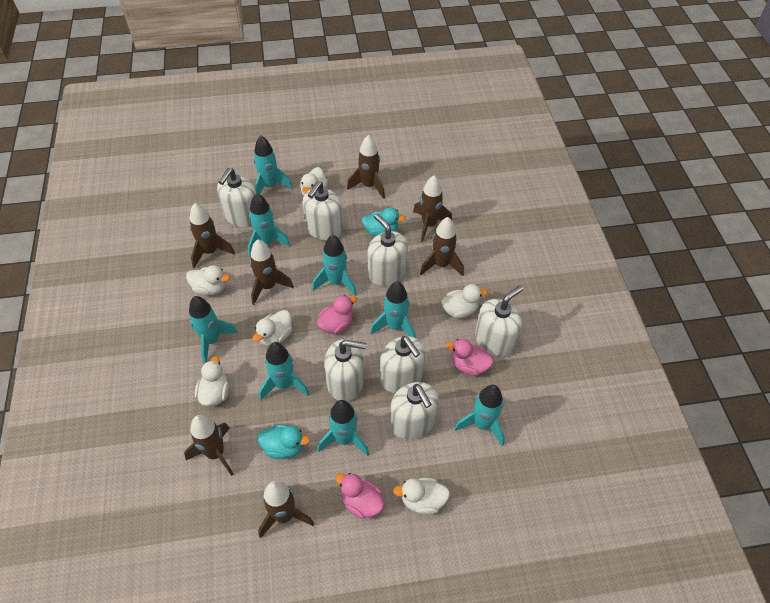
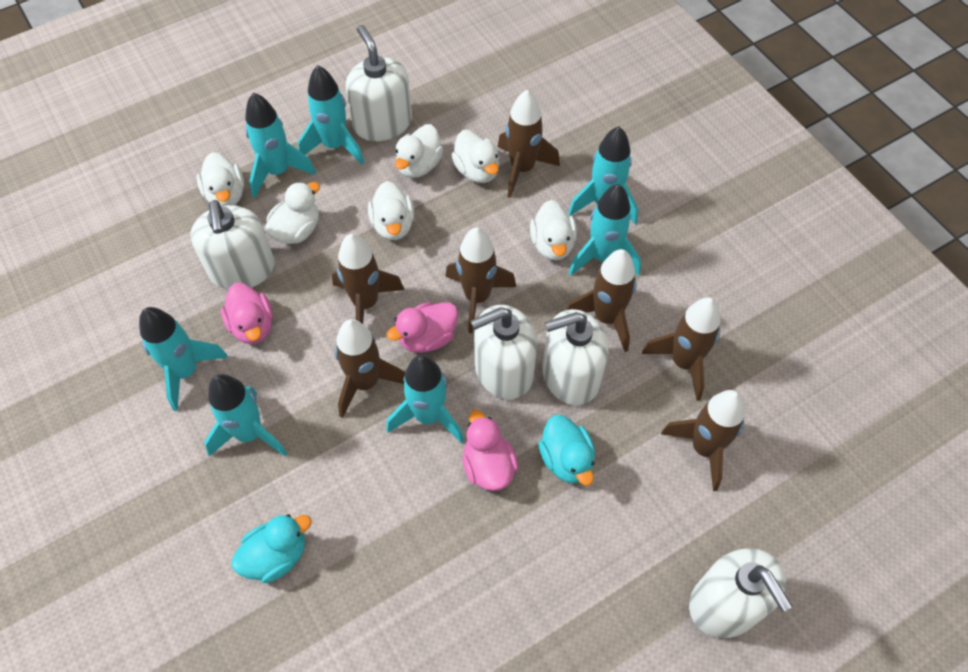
turquoise rocket: 8 -> 7
white soap dispenser: 7 -> 5

